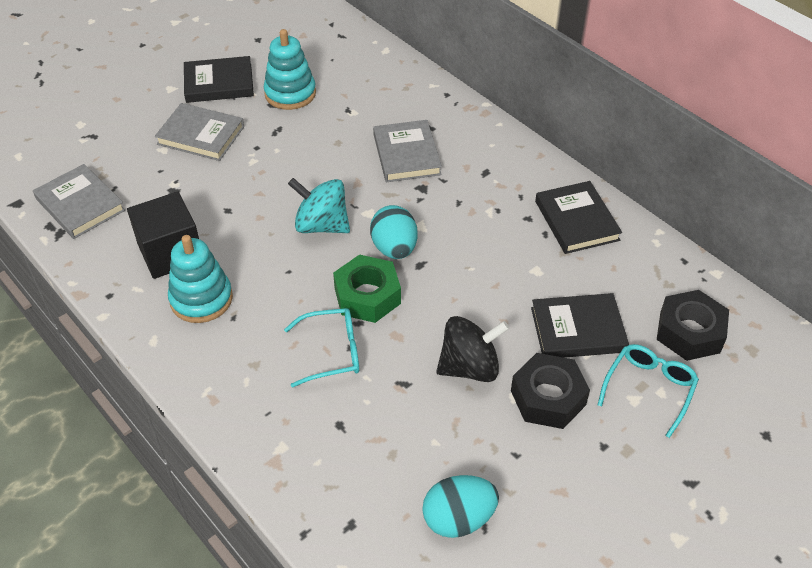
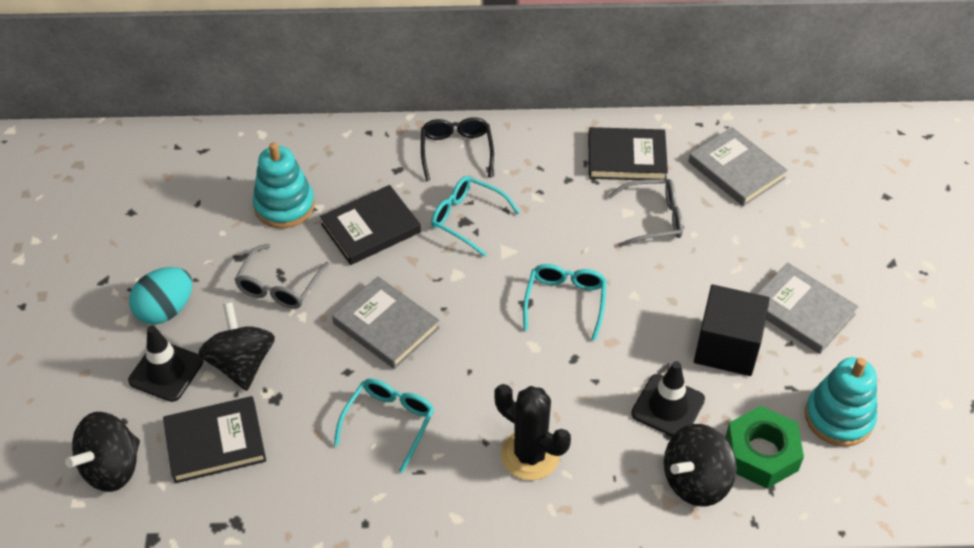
black cactus: 0 -> 1
black glasses: 0 -> 1
black nut: 2 -> 0
black spinning top: 1 -> 3
black traffic cone: 0 -> 2
grey glasses: 0 -> 2
turquoise egg: 2 -> 1
turquoise glasses: 2 -> 3
turquoise spinning top: 1 -> 0

